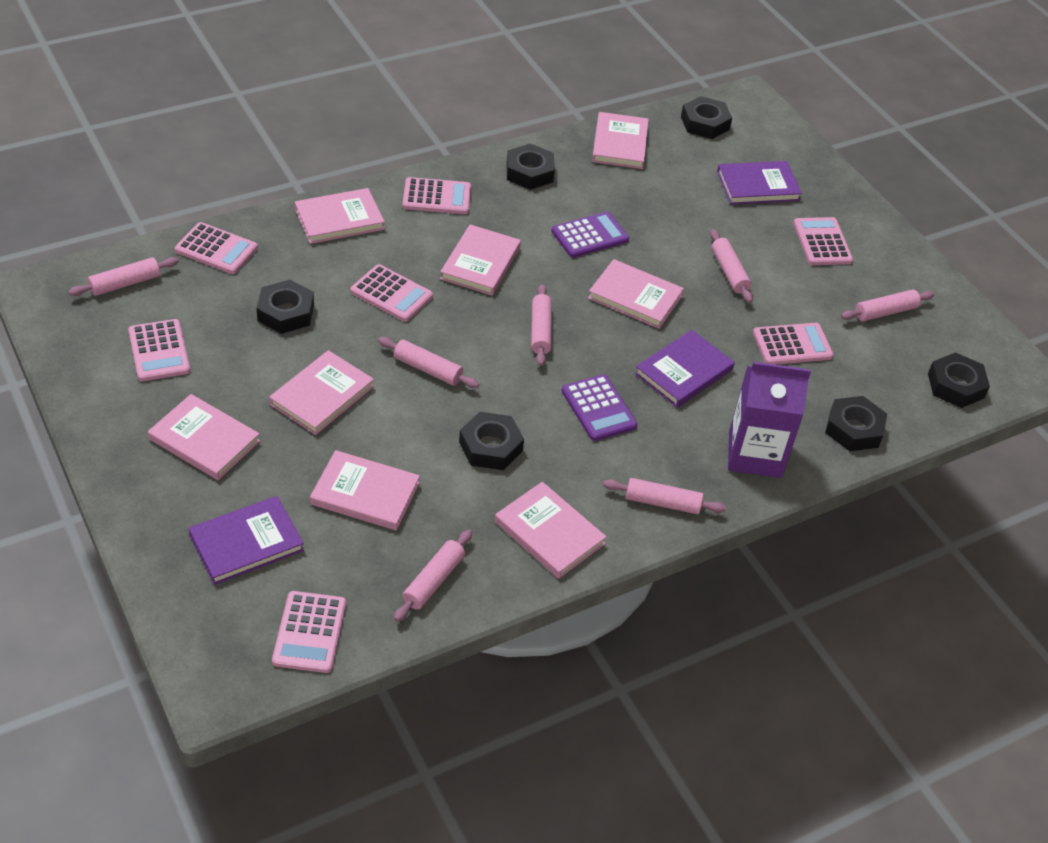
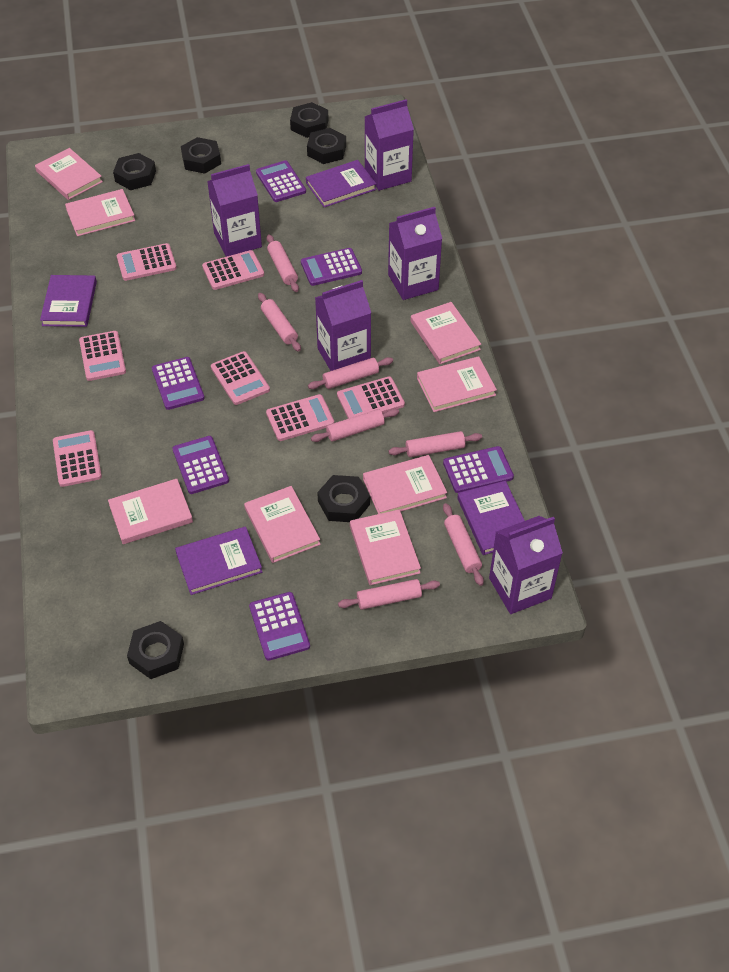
purple book: 3 -> 4
purple calculator: 2 -> 6
purple carton: 1 -> 5

